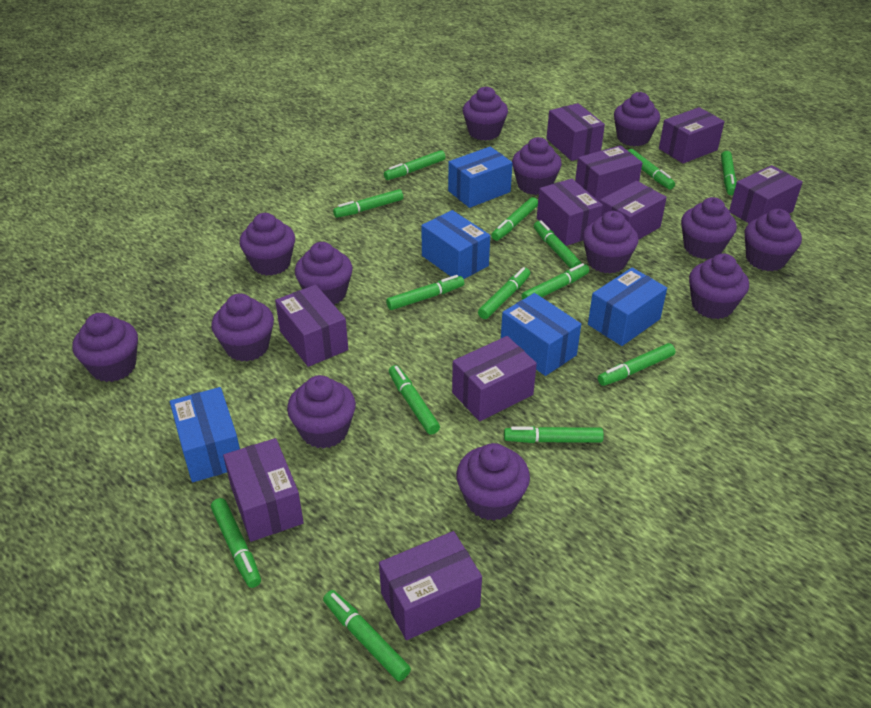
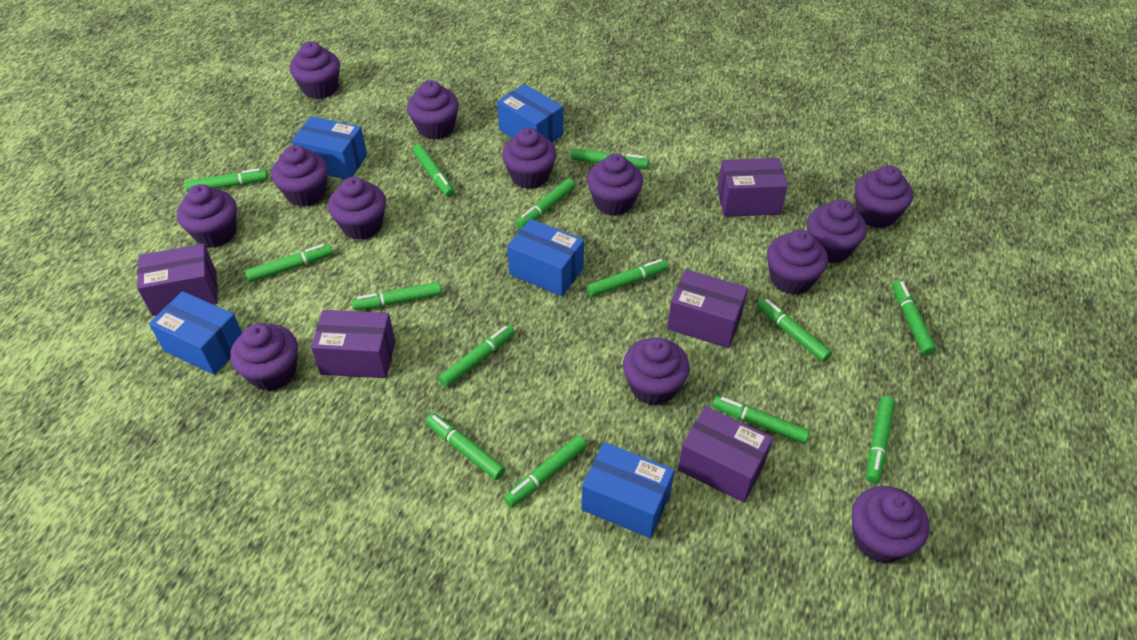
purple box: 10 -> 5

